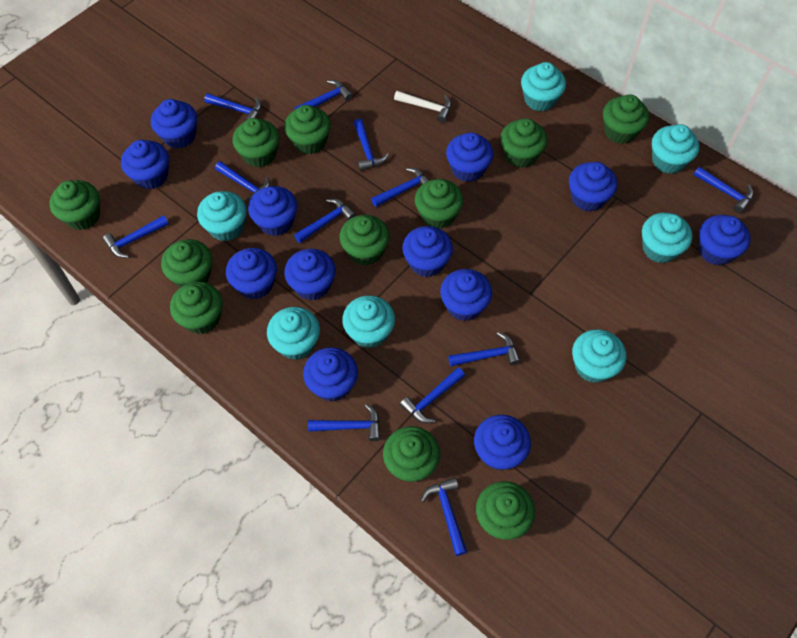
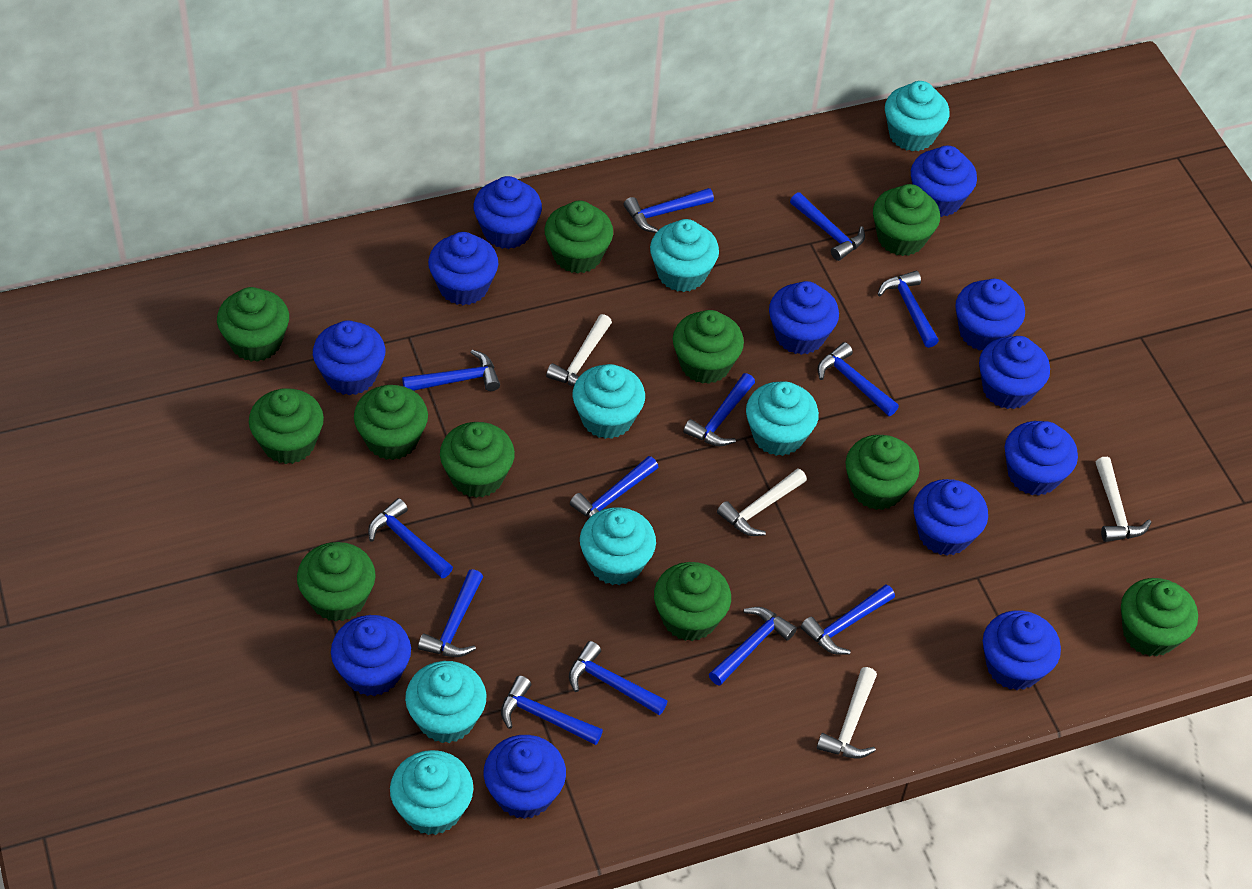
blue hammer: 12 -> 13
white hammer: 1 -> 4

